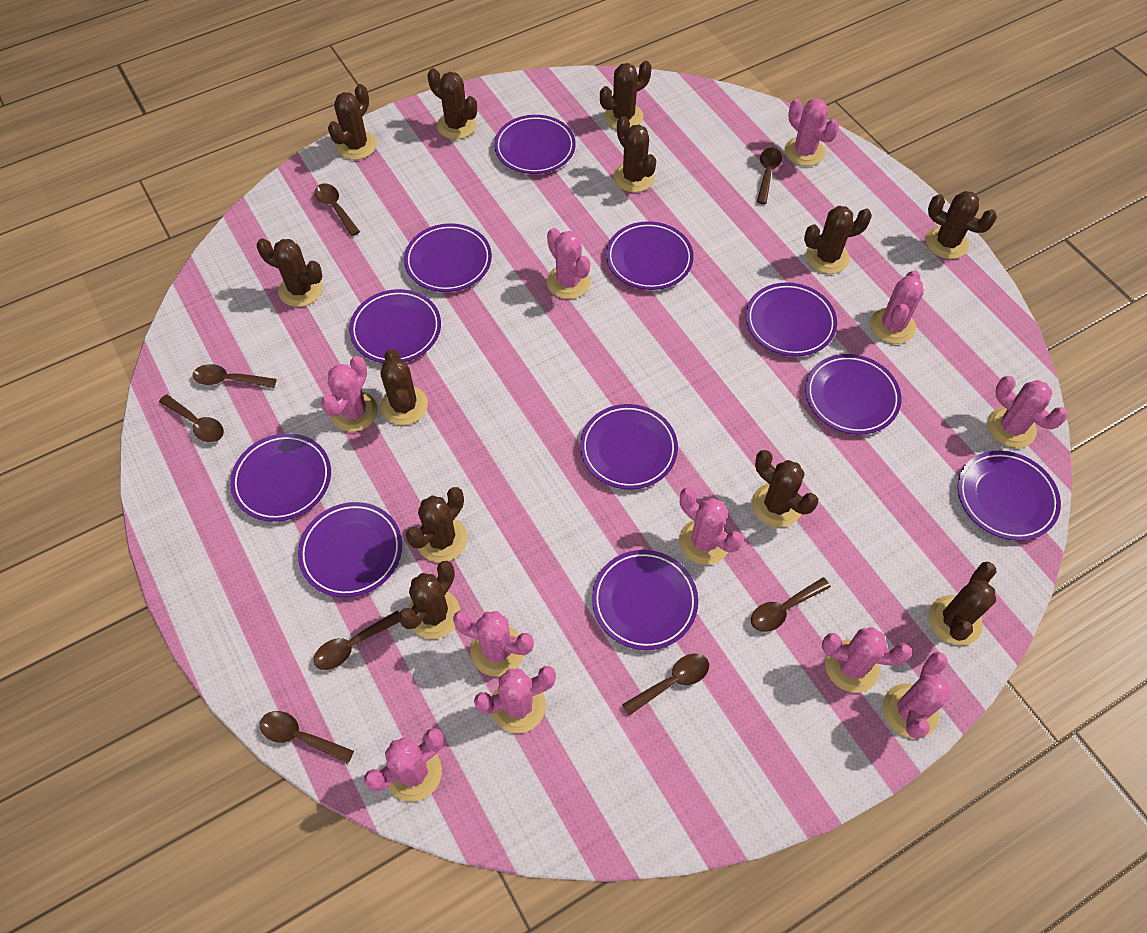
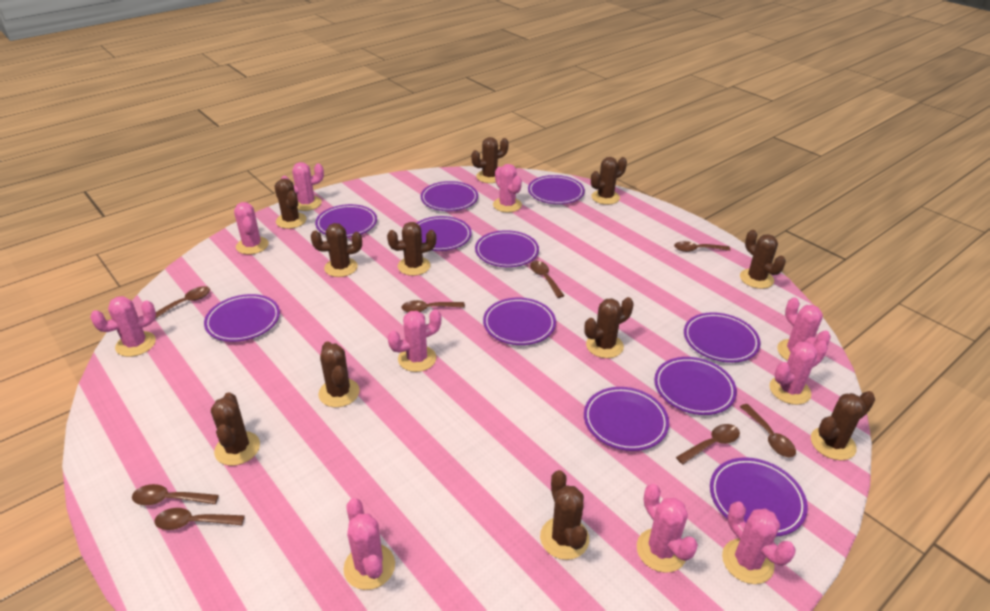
brown cactus: 12 -> 11
pink cactus: 11 -> 10

